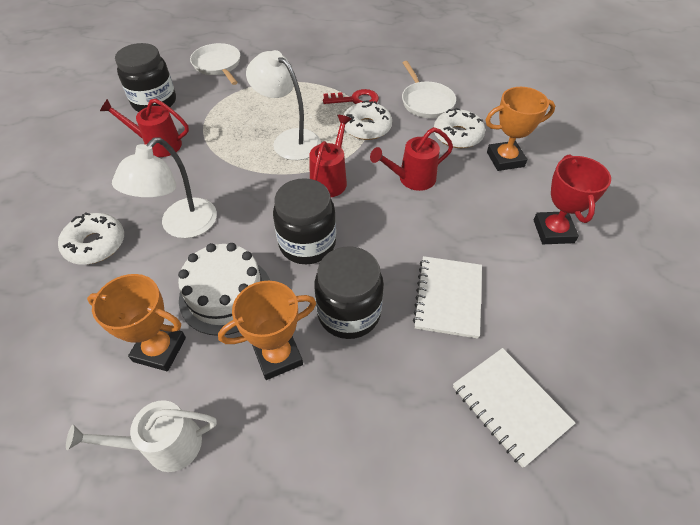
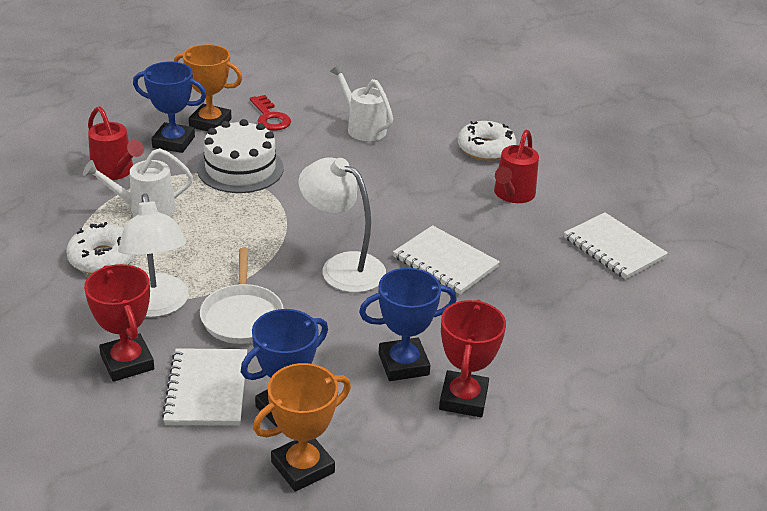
black jar: 3 -> 0
blue trophy: 0 -> 3
orange trophy: 3 -> 2
red trophy: 1 -> 2
red watering can: 3 -> 2
white donut: 3 -> 2
white notebook: 2 -> 3
white pan: 2 -> 1
white watering can: 1 -> 2

